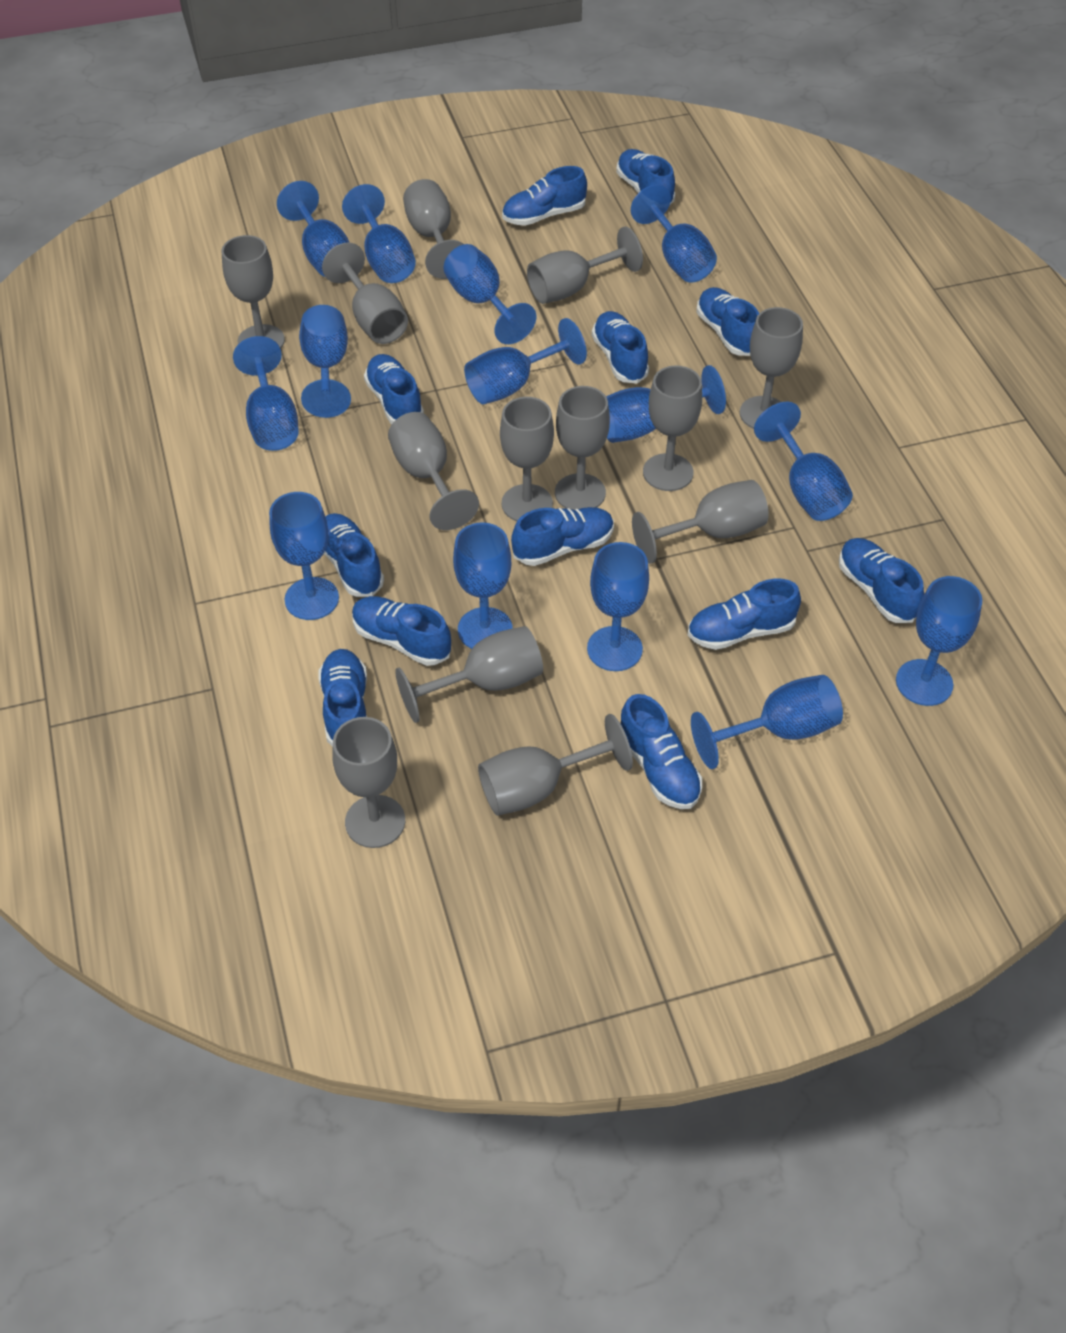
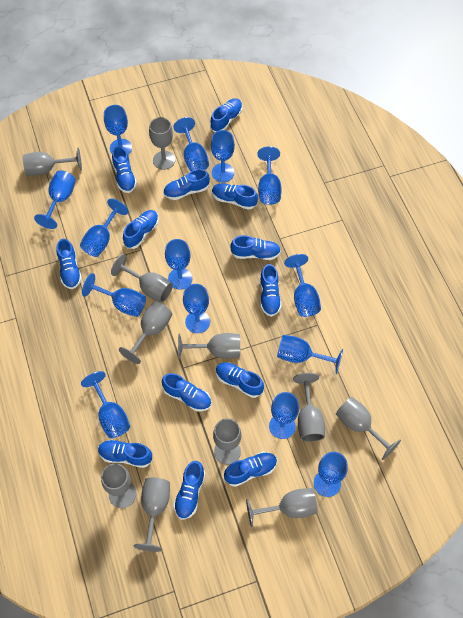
blue shoe: 12 -> 13
grey goblet: 13 -> 11

